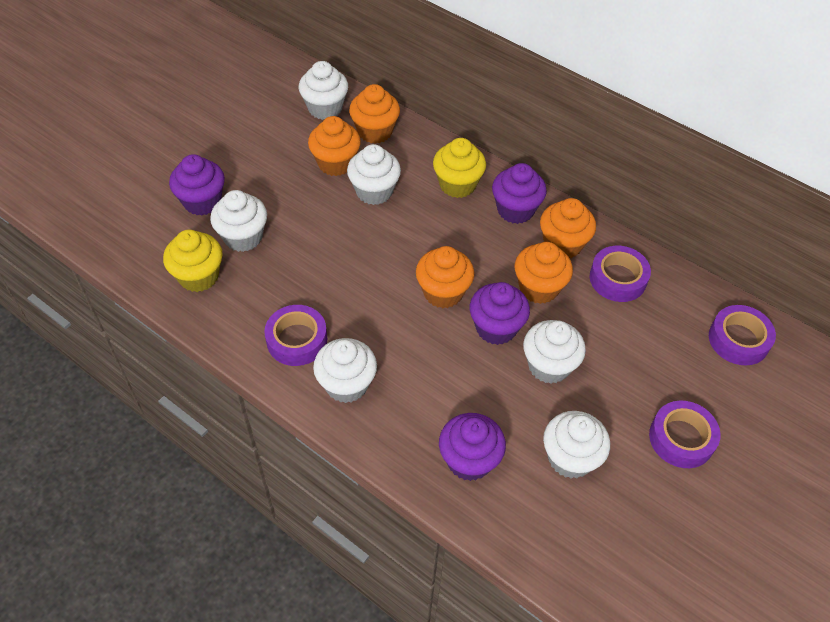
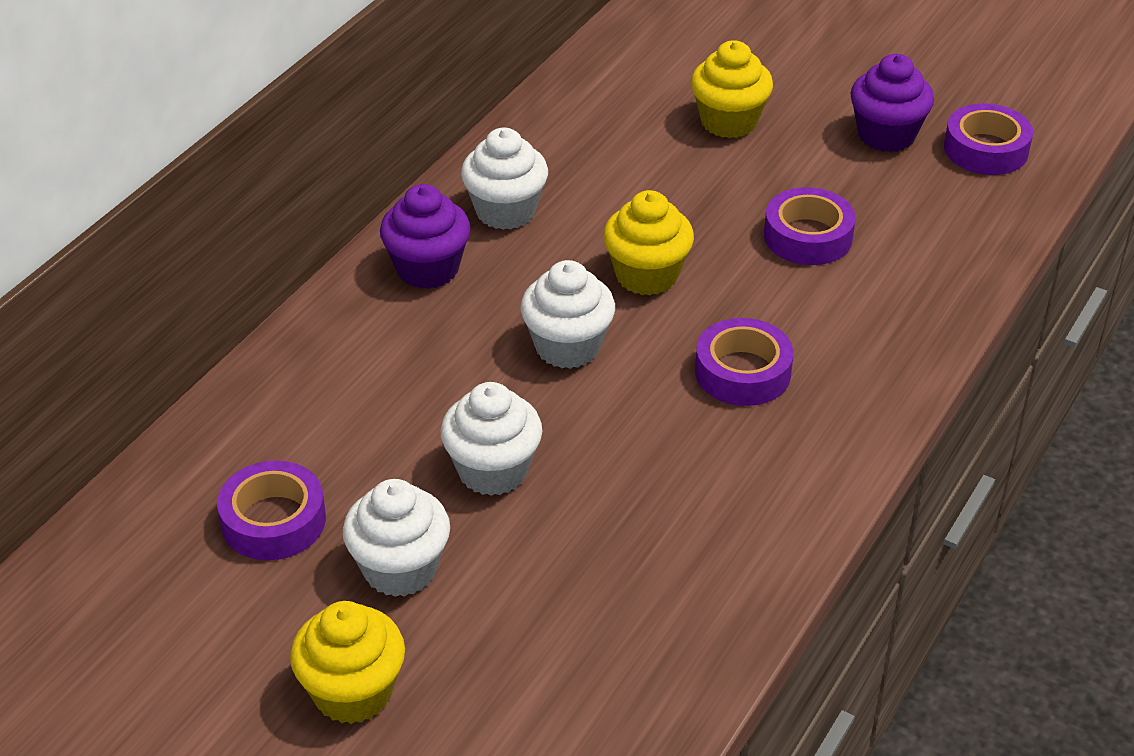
orange cupcake: 5 -> 0
purple cupcake: 4 -> 2
white cupcake: 6 -> 4
yellow cupcake: 2 -> 3

